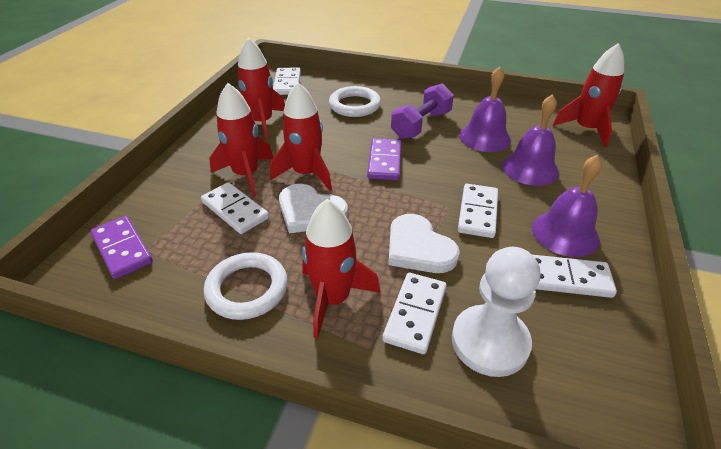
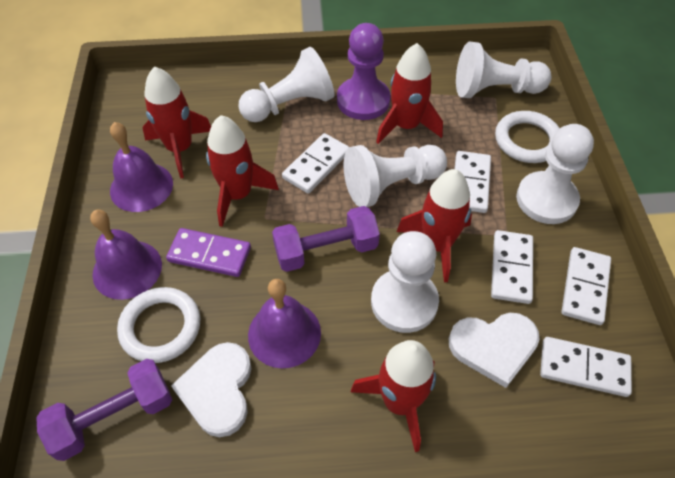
purple domino: 2 -> 1
purple dumbbell: 1 -> 2
purple pawn: 0 -> 1
white pawn: 1 -> 5

